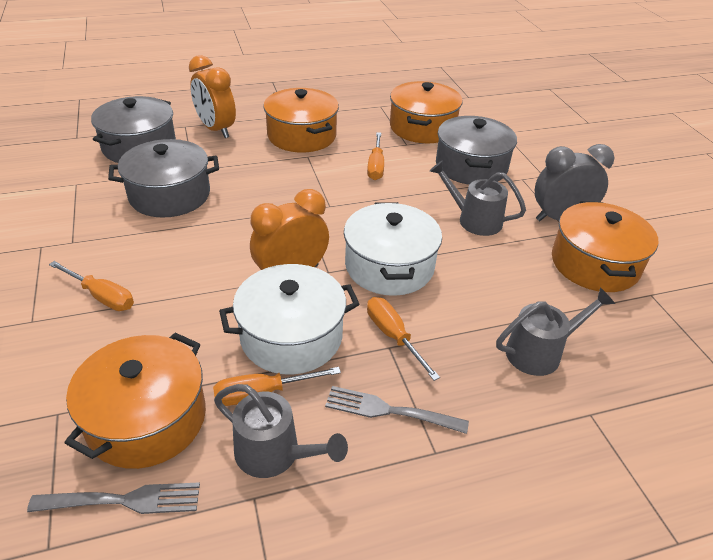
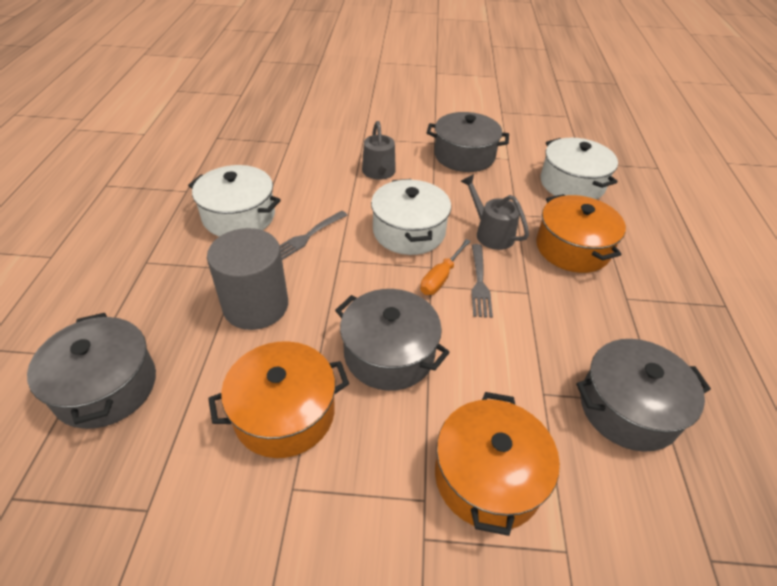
grey clock: 1 -> 0
grey cylinder: 0 -> 1
grey pot: 3 -> 4
grey watering can: 3 -> 2
orange clock: 2 -> 0
orange pot: 4 -> 3
orange screwdriver: 4 -> 1
white pot: 2 -> 3

